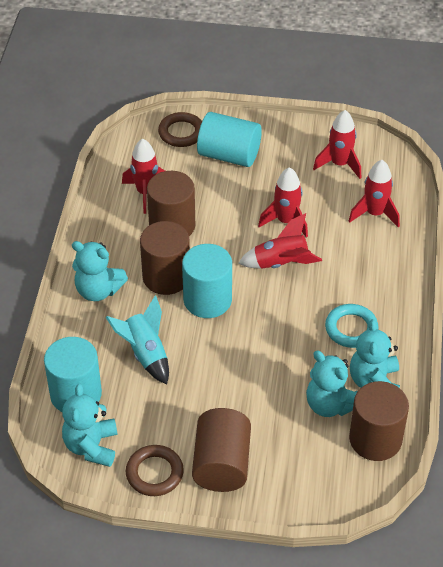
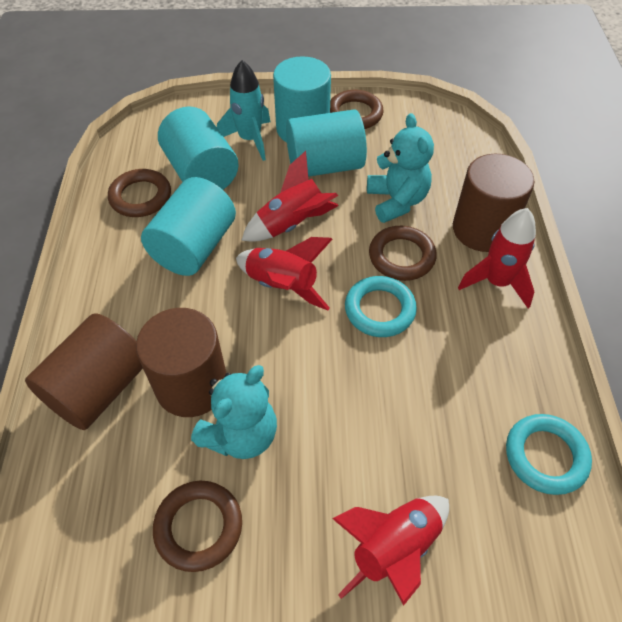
brown cylinder: 4 -> 3
brown ring: 2 -> 4
red rocket: 5 -> 4
turquoise cylinder: 3 -> 4
turquoise ring: 1 -> 2
turquoise teddy bear: 4 -> 2

